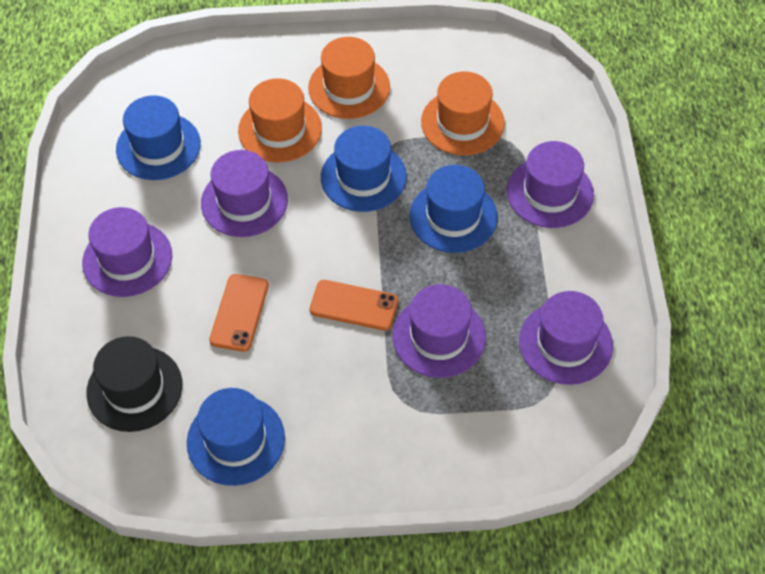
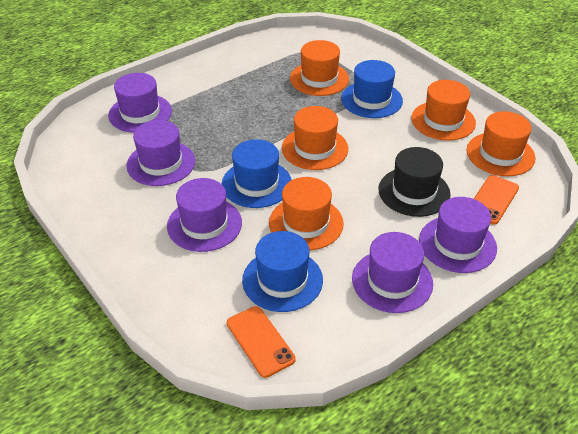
blue hat: 4 -> 3
orange hat: 3 -> 5

